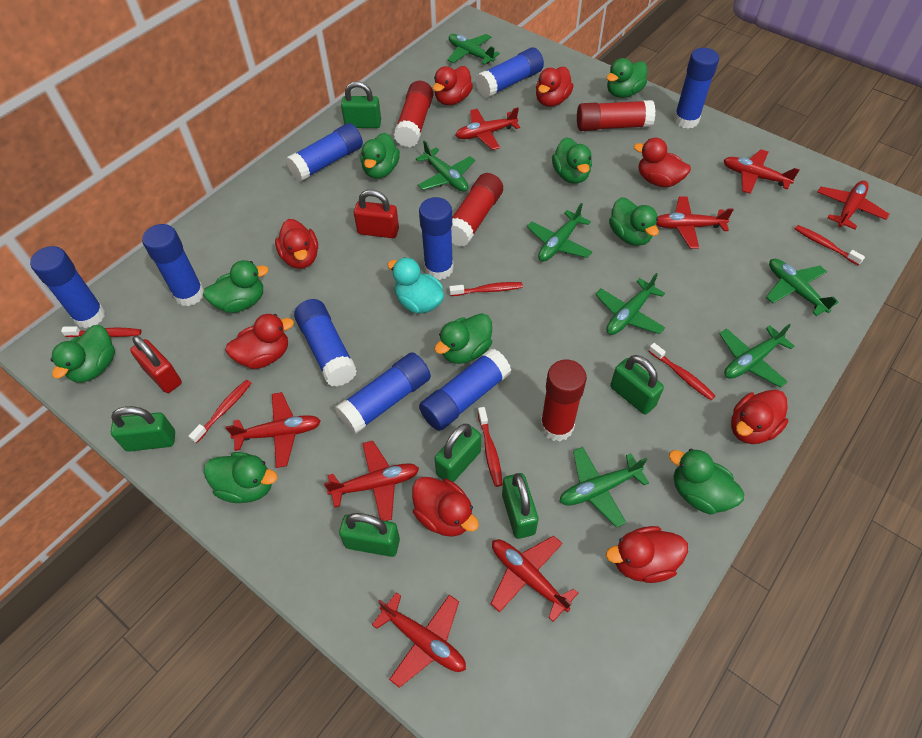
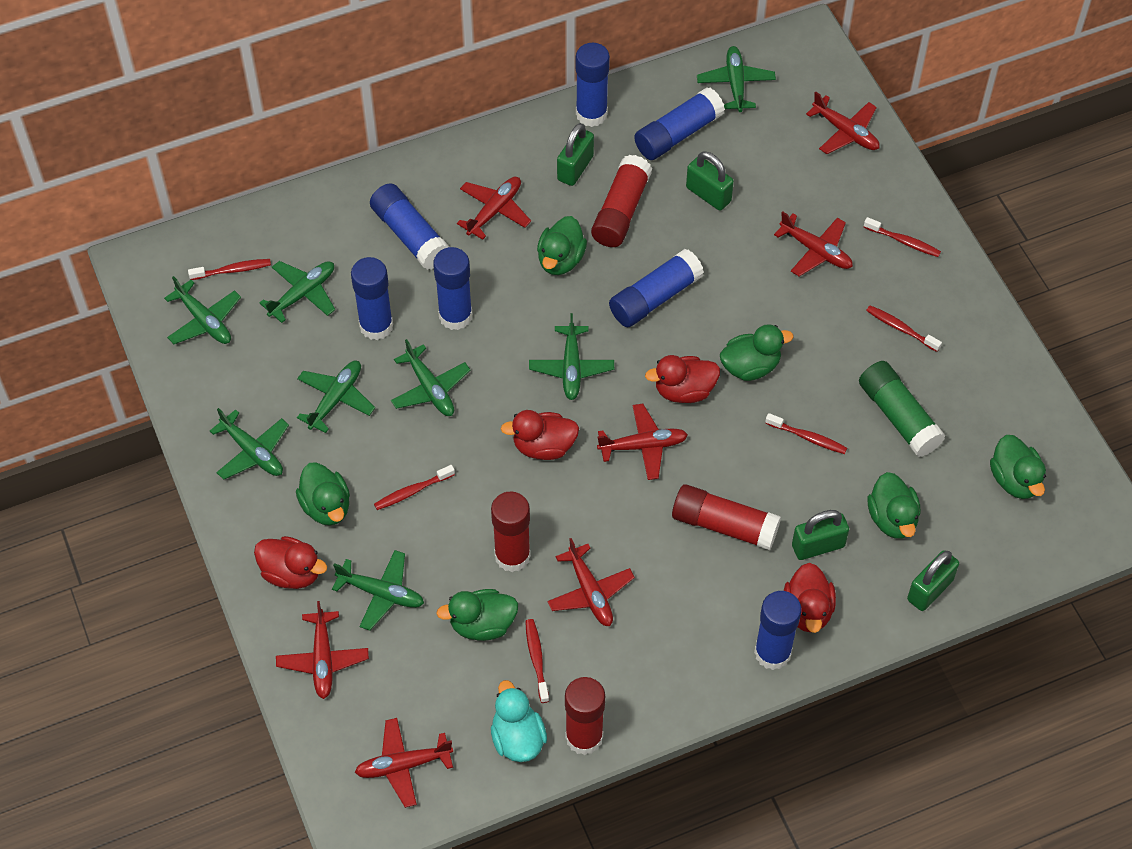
blue glue stick: 9 -> 7
green duck: 9 -> 6
green glue stick: 0 -> 1
green padlock: 6 -> 4
green plane: 7 -> 8
red duck: 8 -> 4
red padlock: 2 -> 0
red plane: 8 -> 7

